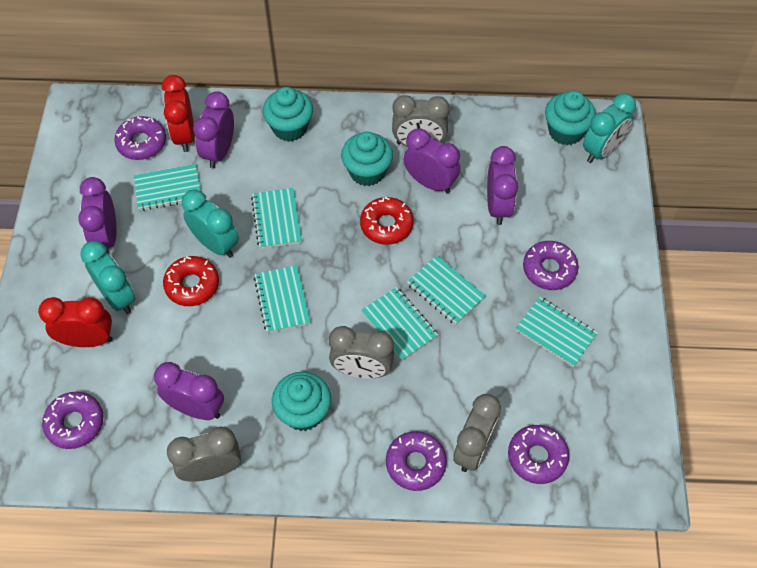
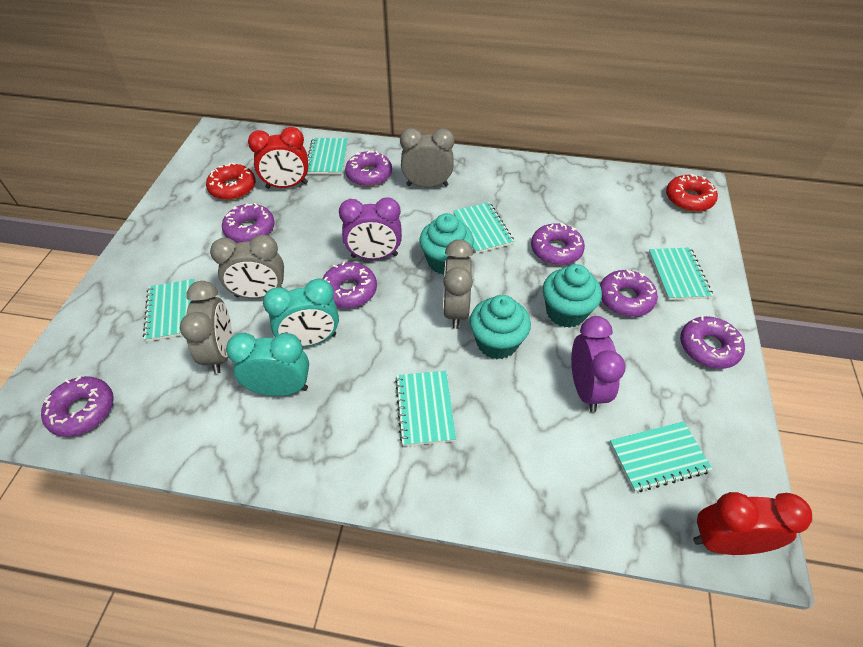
purple clock: 5 -> 2
purple donut: 5 -> 7
turquoise clock: 3 -> 2
turquoise cupcake: 4 -> 3

